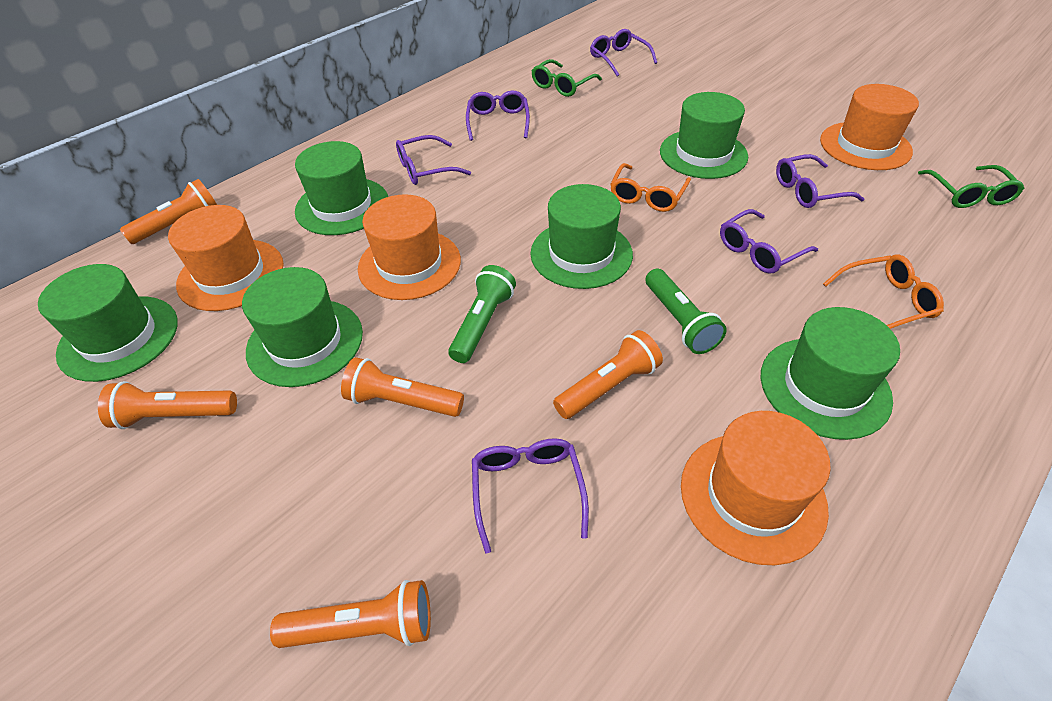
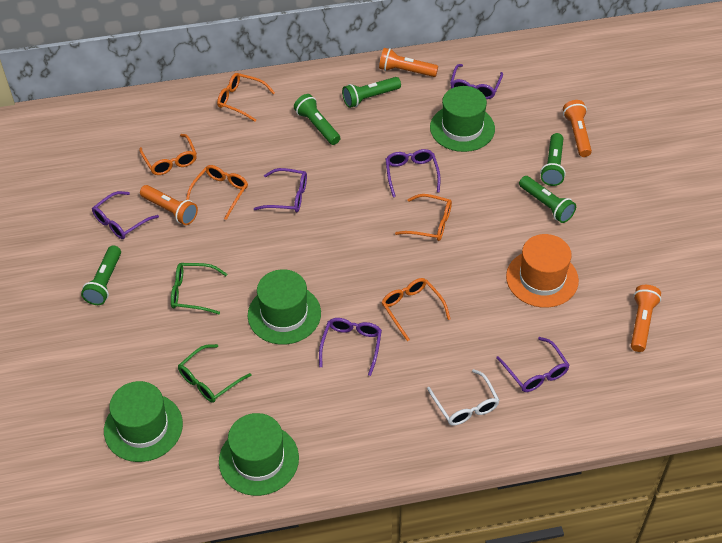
green flashlight: 2 -> 5
green hat: 6 -> 4
orange flashlight: 5 -> 4
orange glasses: 2 -> 5
orange hat: 4 -> 1
white glasses: 0 -> 1

